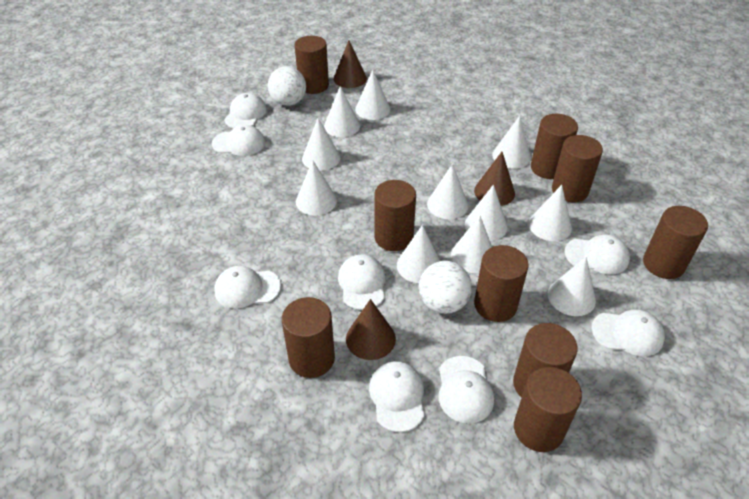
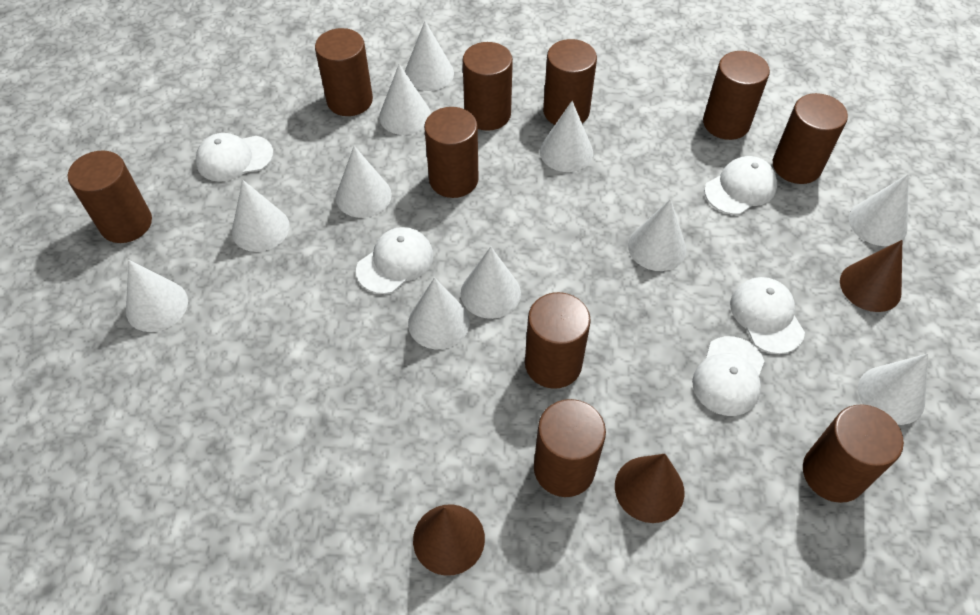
brown cylinder: 9 -> 10
white ball: 2 -> 0
white cap: 8 -> 5

